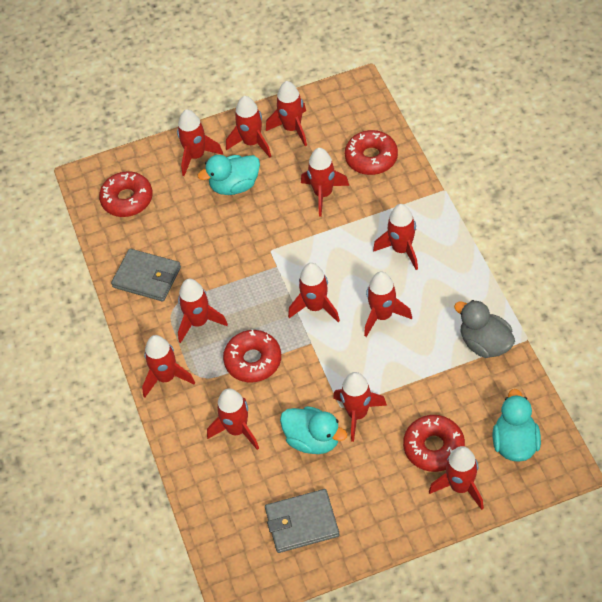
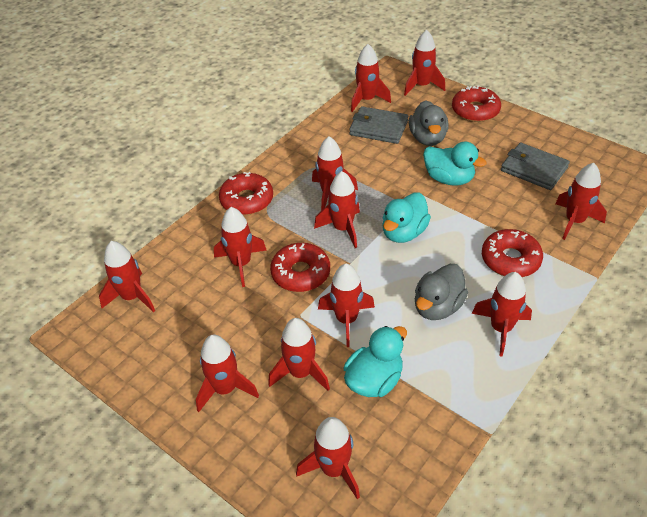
grey duck: 1 -> 2

